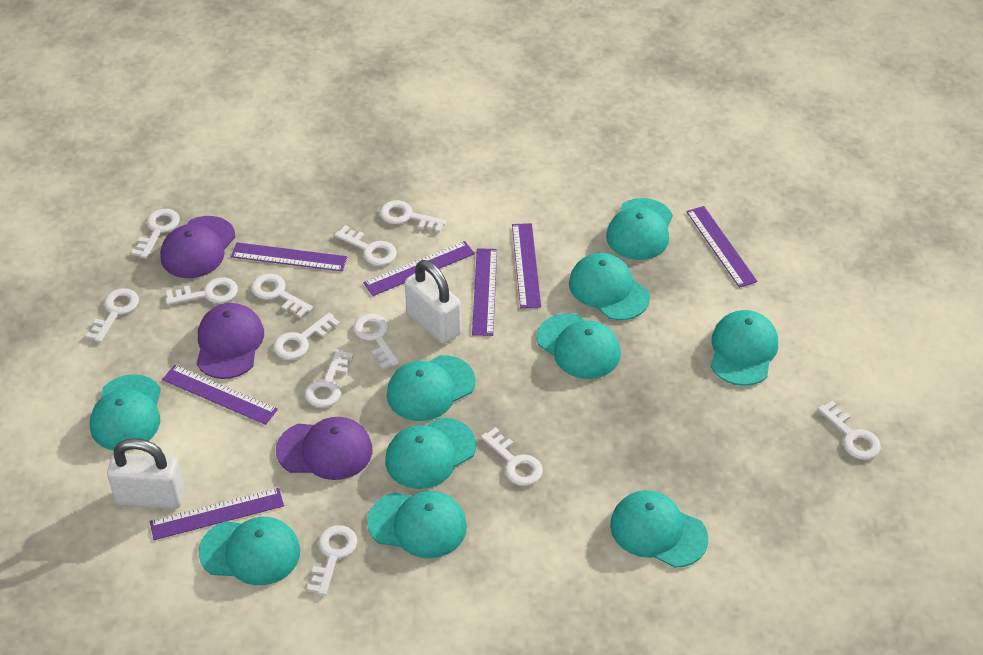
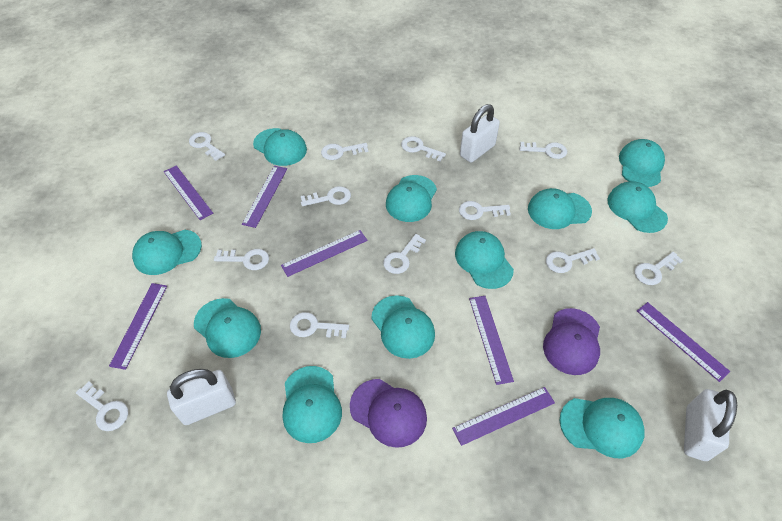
purple cap: 3 -> 2
turquoise cap: 10 -> 11
white padlock: 2 -> 3

